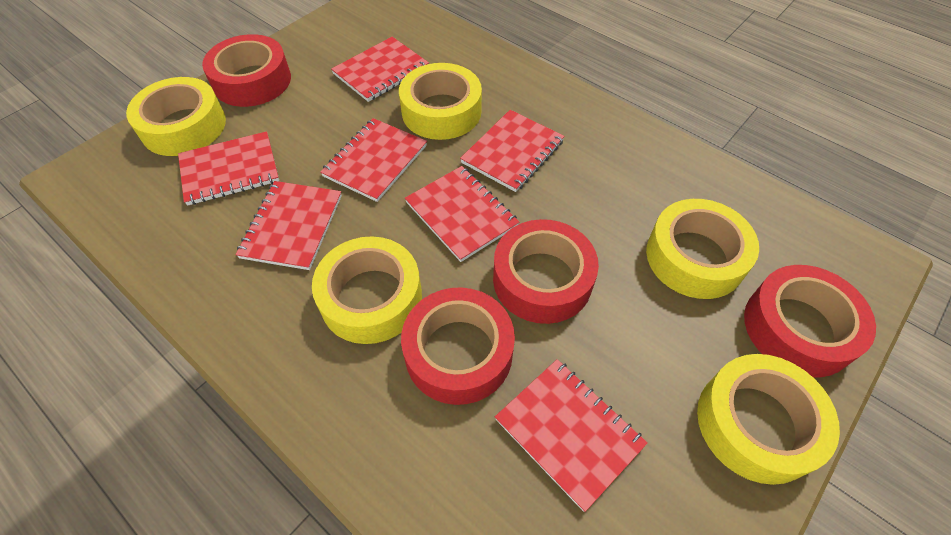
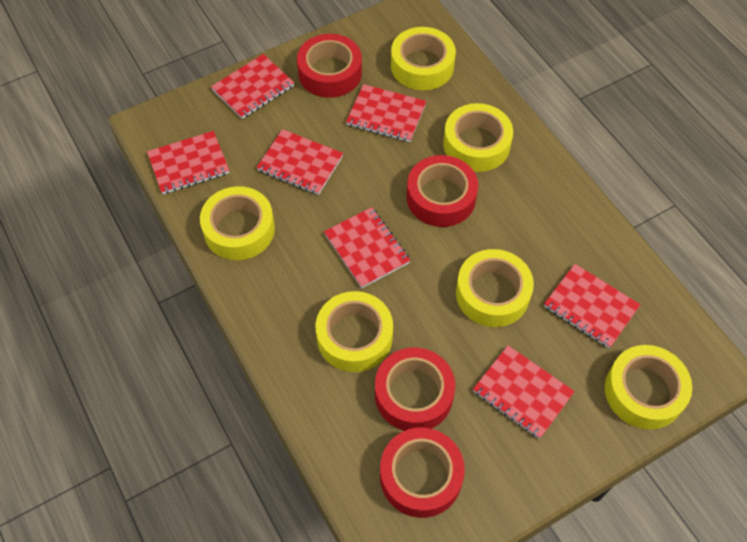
yellow tape: 5 -> 6

